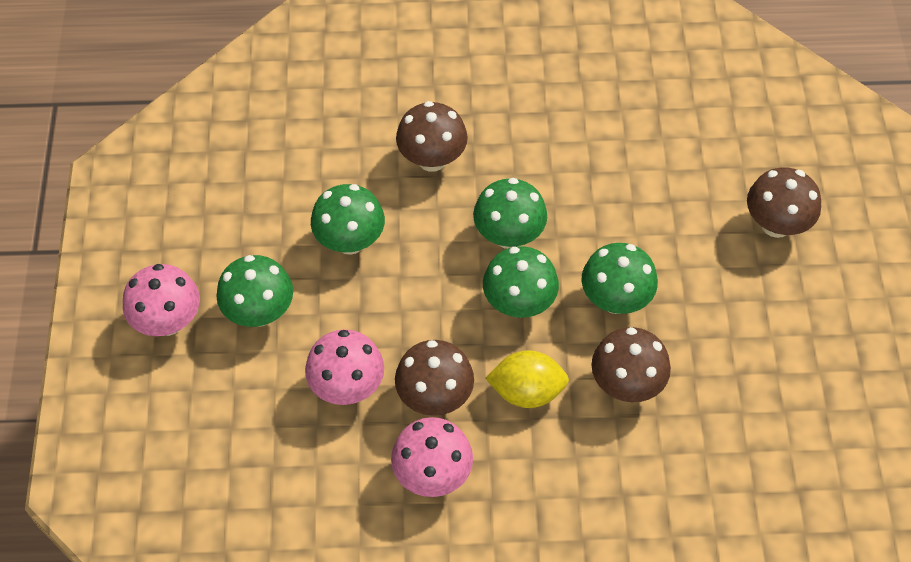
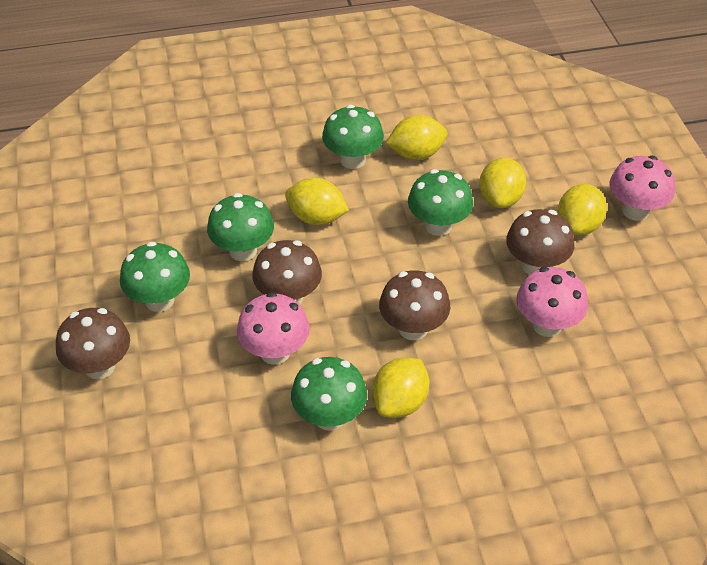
yellow lemon: 1 -> 5

